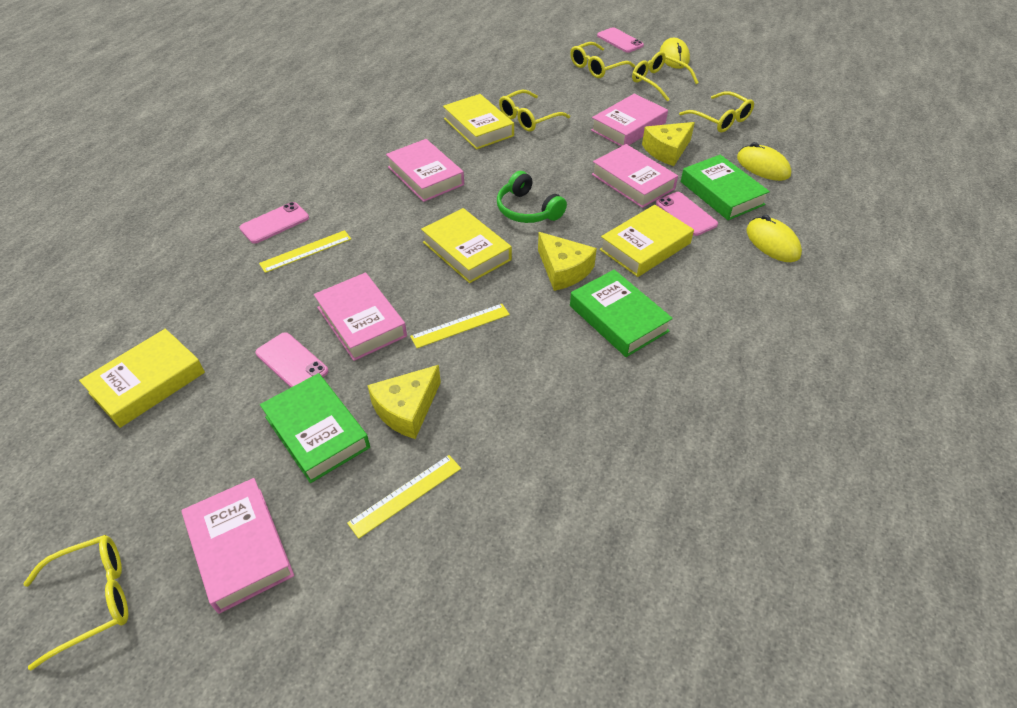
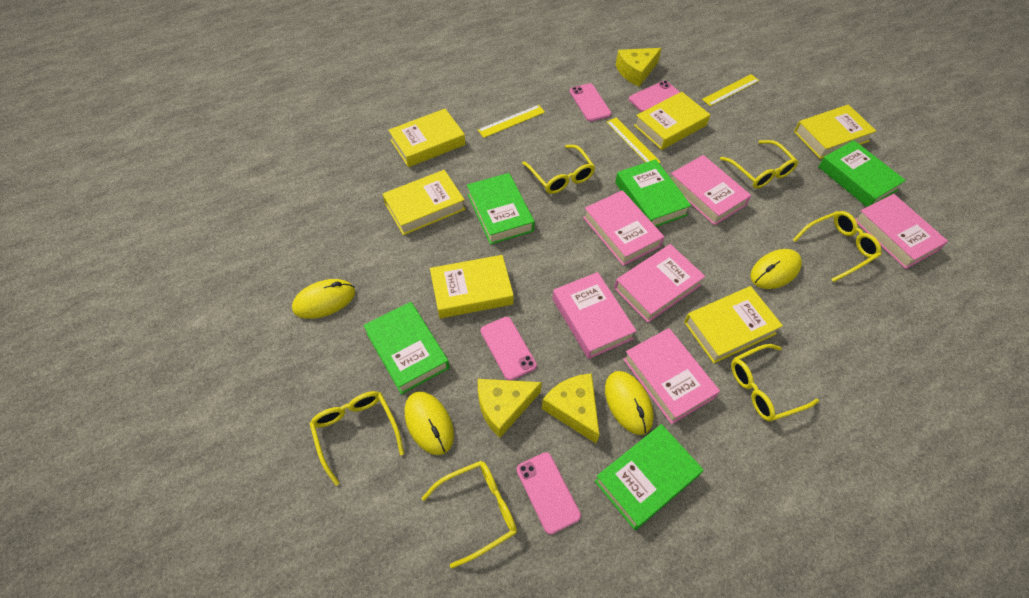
green book: 3 -> 5
green headphones: 1 -> 0
pink book: 5 -> 6
yellow book: 4 -> 6
yellow glasses: 5 -> 6
yellow mouse: 3 -> 4

